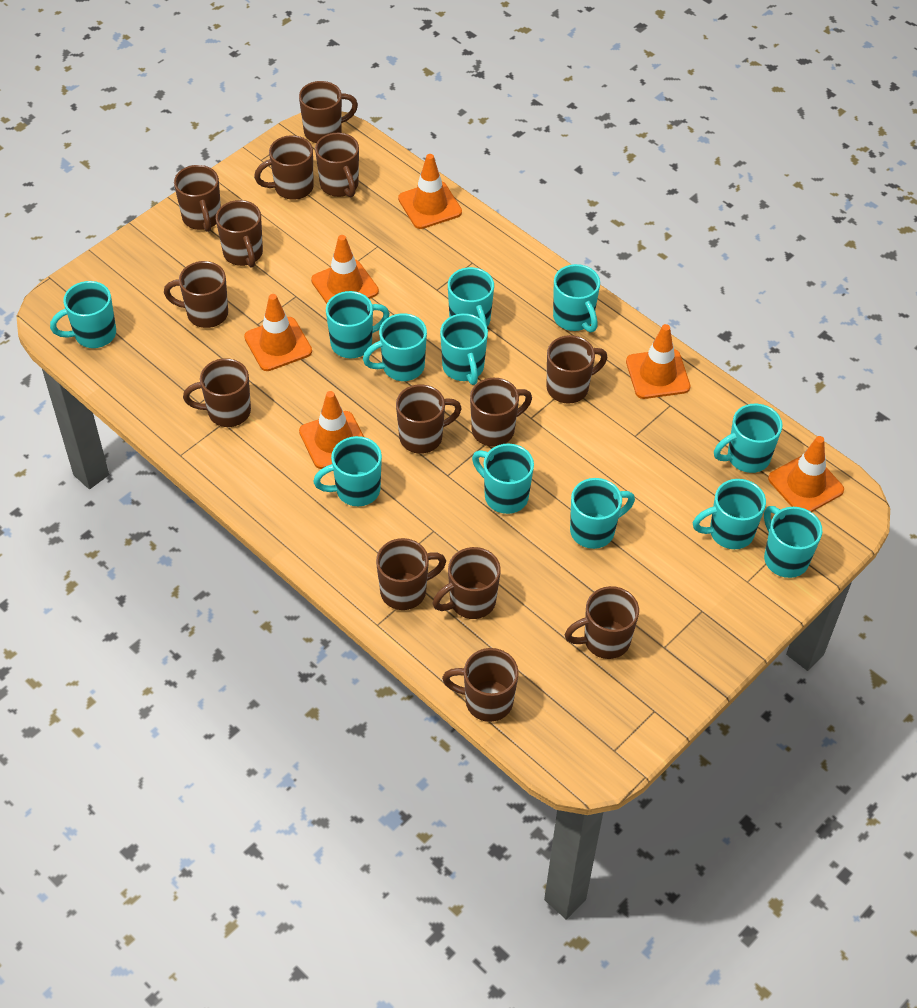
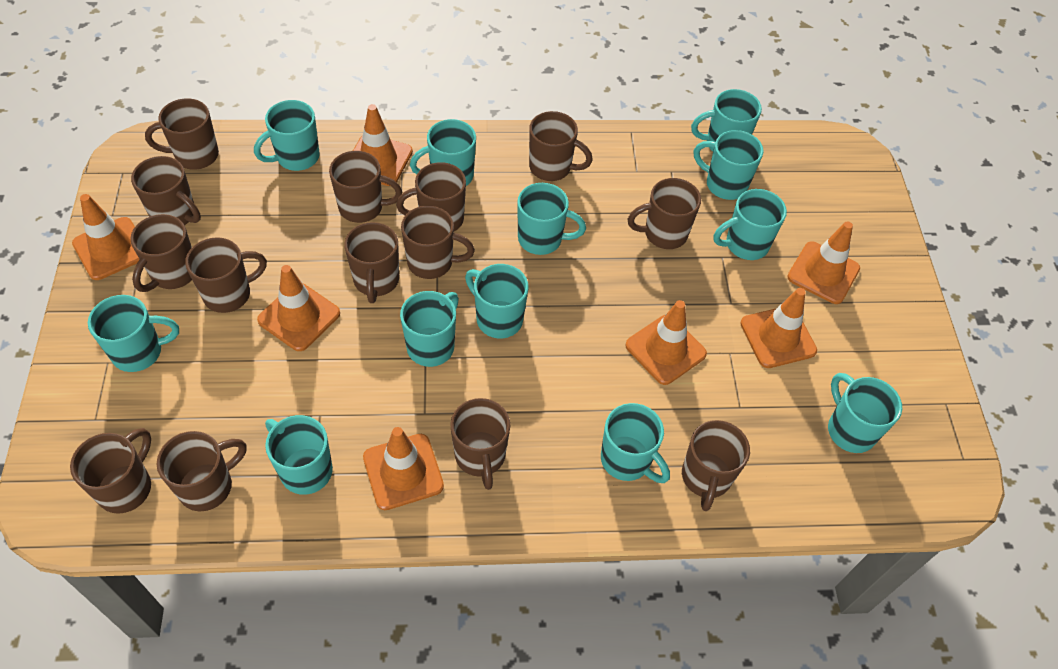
orange traffic cone: 6 -> 7

